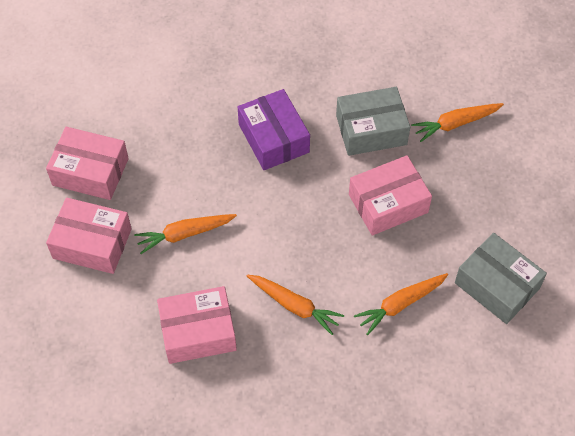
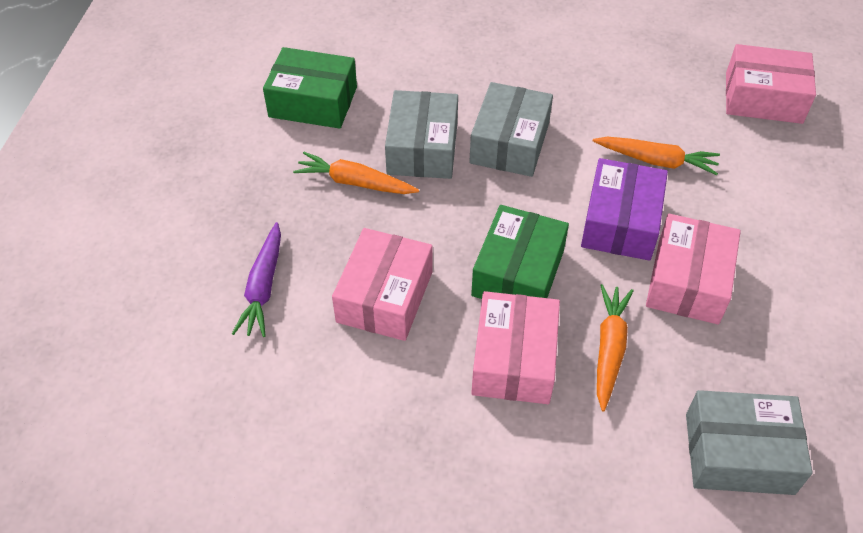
green box: 0 -> 2
grey box: 2 -> 3
orange carrot: 4 -> 3
purple carrot: 0 -> 1

